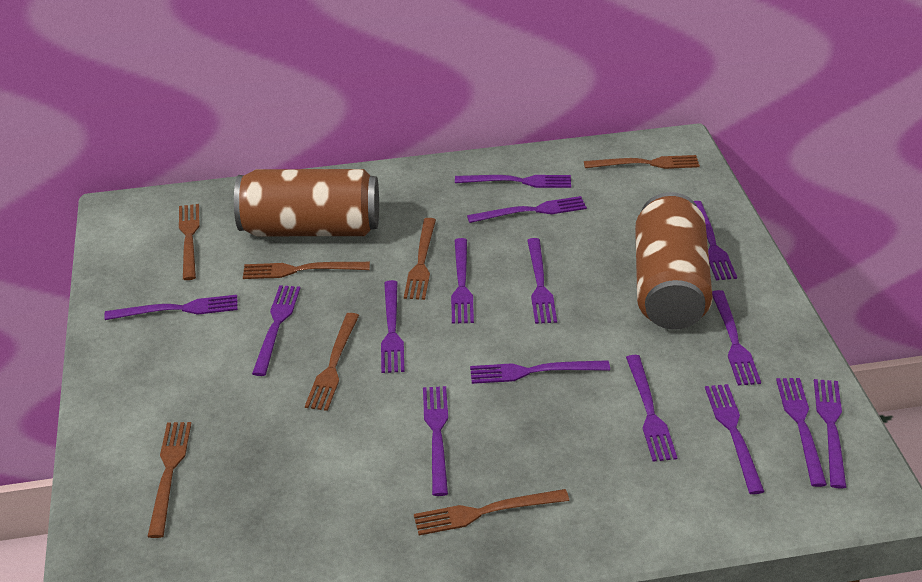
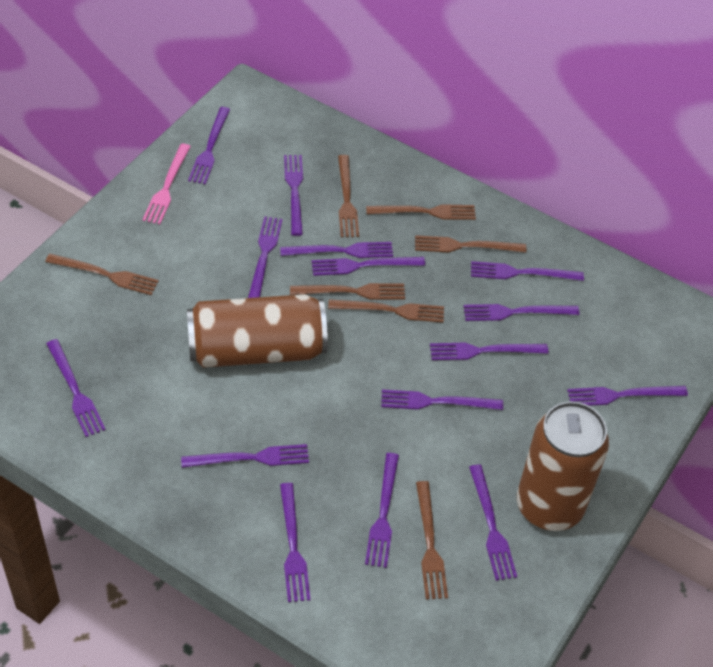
pink fork: 0 -> 1

